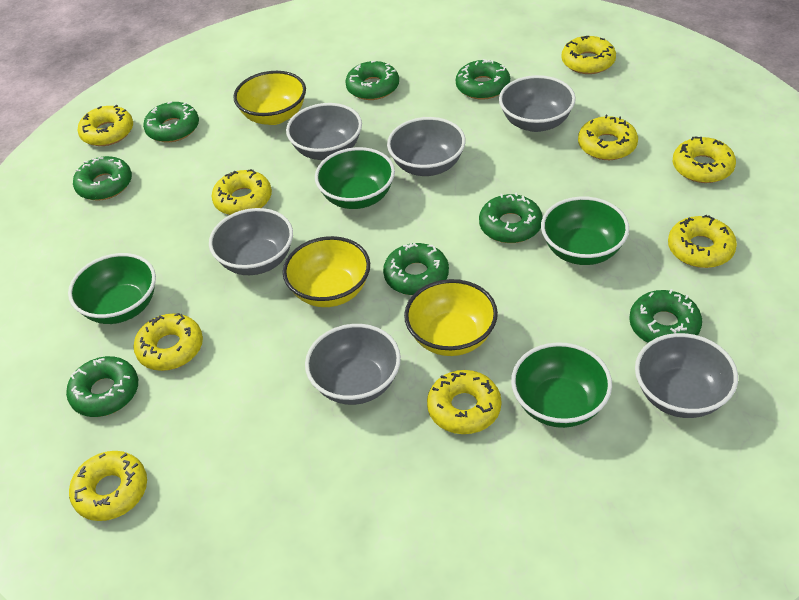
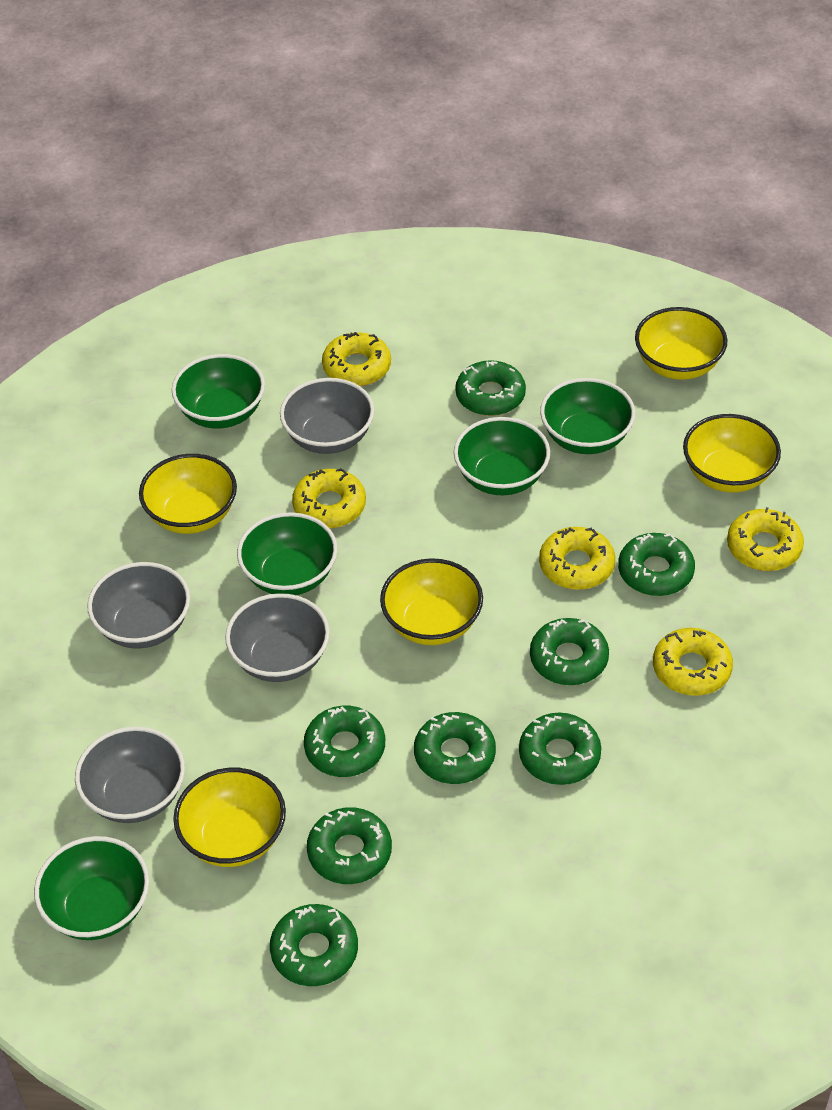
green bowl: 4 -> 5
grey bowl: 6 -> 4
yellow bowl: 3 -> 5
yellow donut: 9 -> 5

